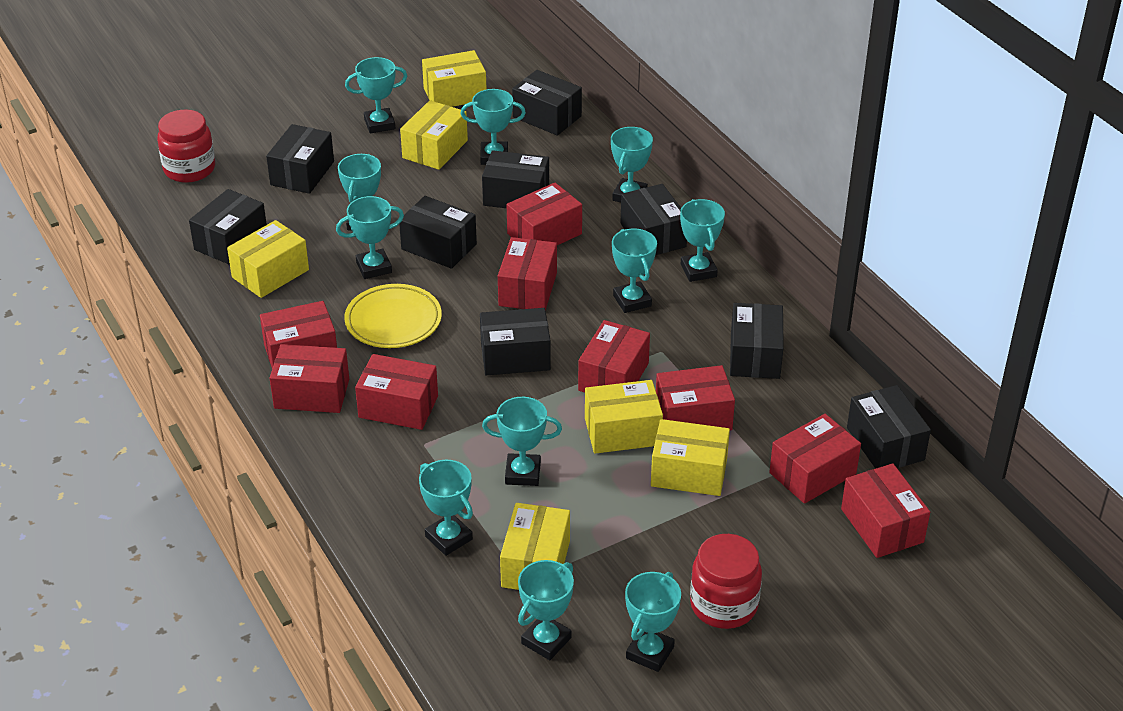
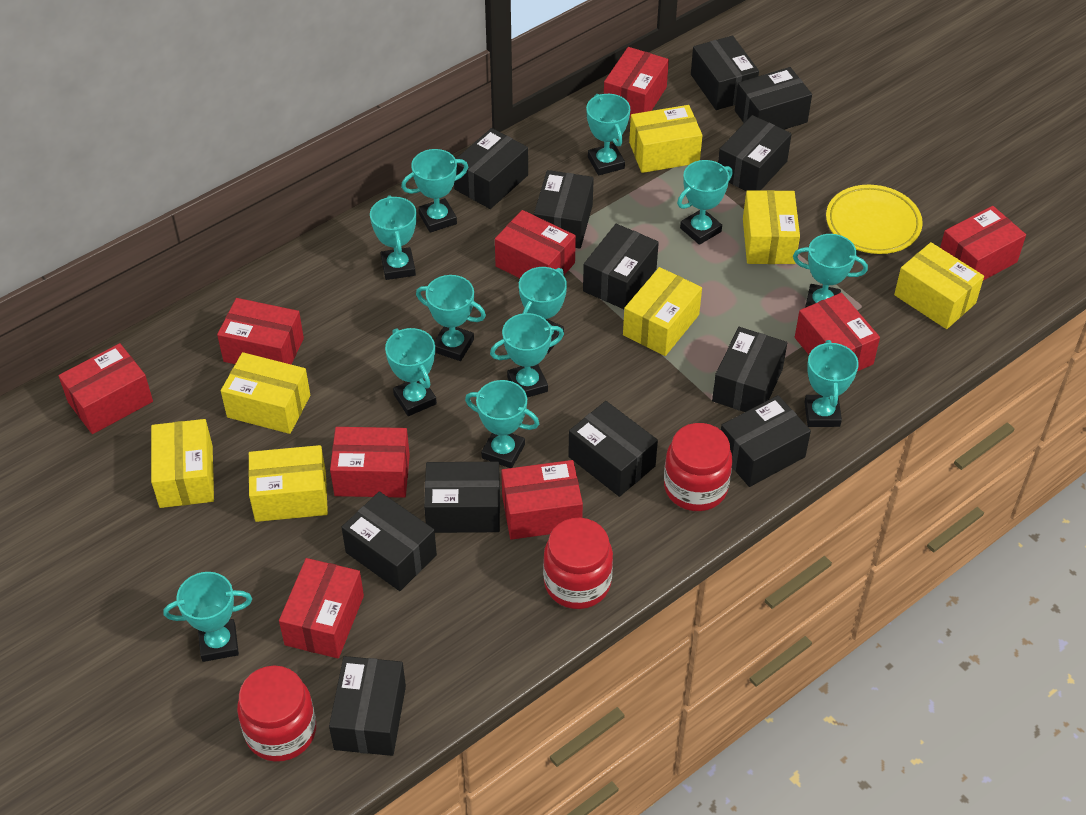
black box: 9 -> 12
red jar: 2 -> 3
turquoise trophy: 11 -> 12
yellow box: 6 -> 7

